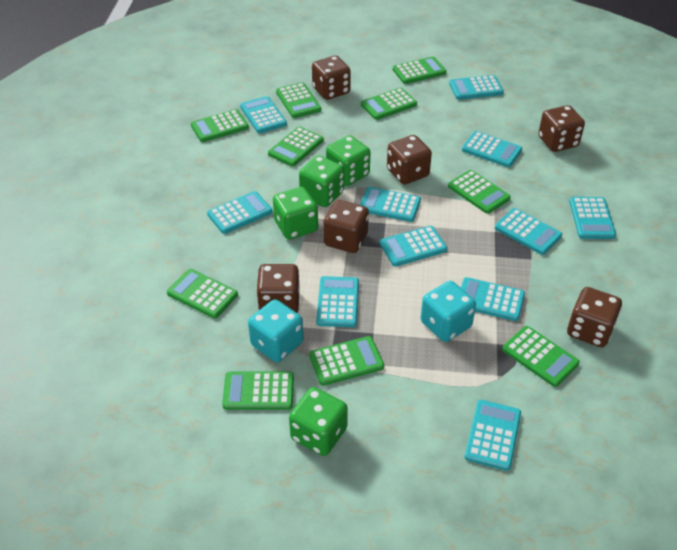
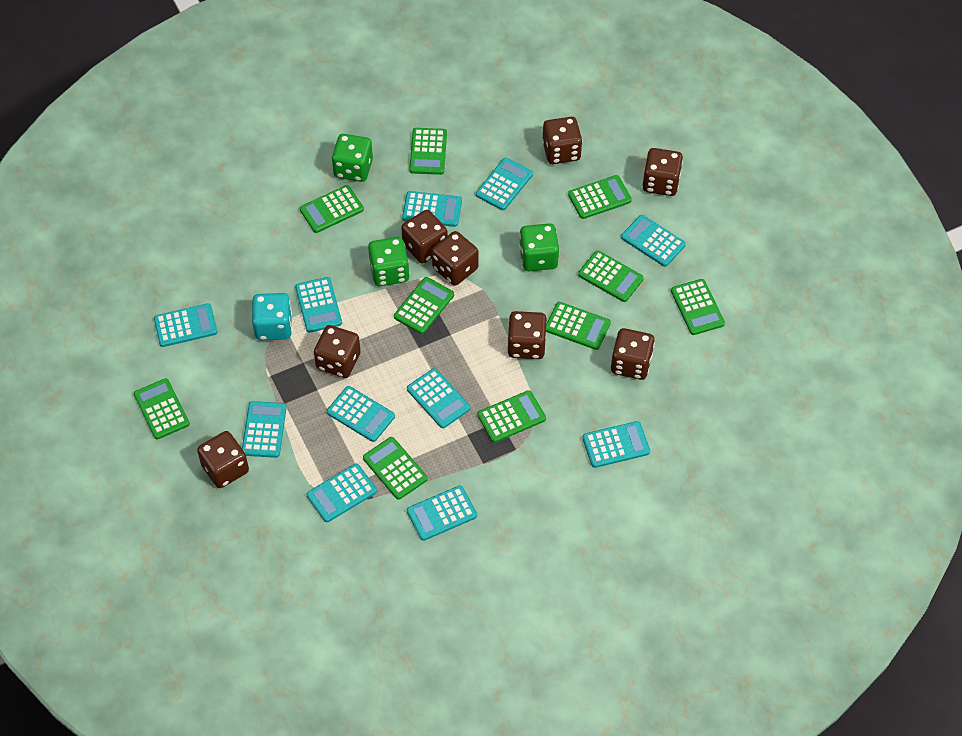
brown dice: 6 -> 8
green dice: 4 -> 3
turquoise dice: 2 -> 1

